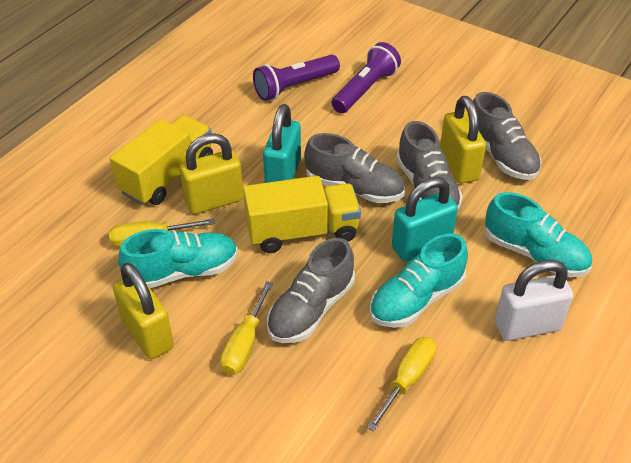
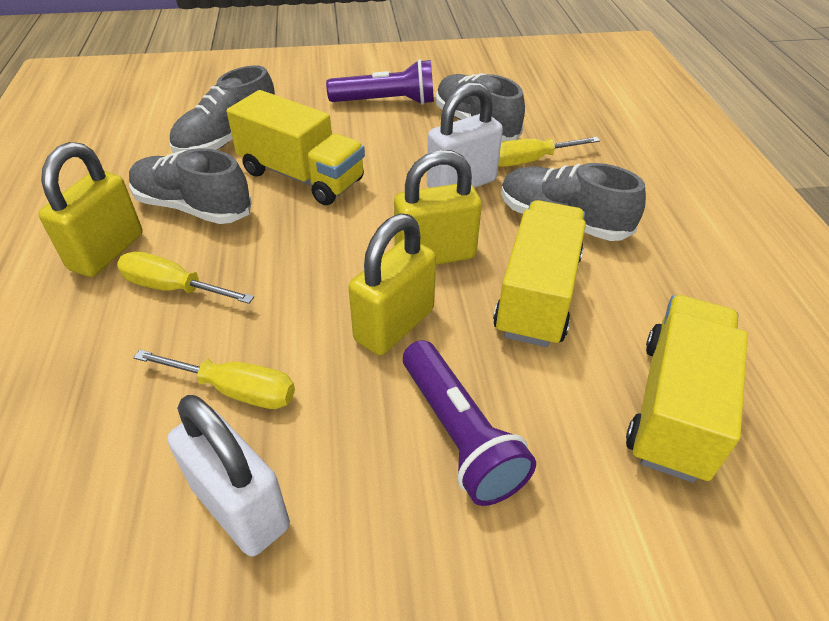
turquoise padlock: 2 -> 0
turquoise shoe: 3 -> 0
white padlock: 1 -> 2
yellow truck: 2 -> 3

